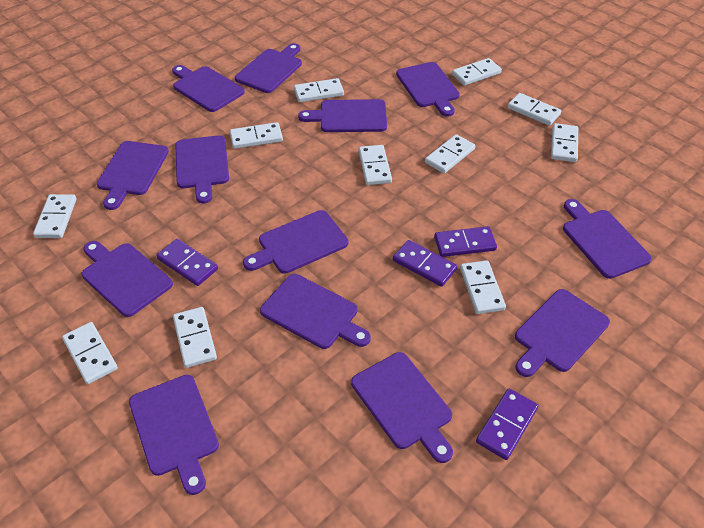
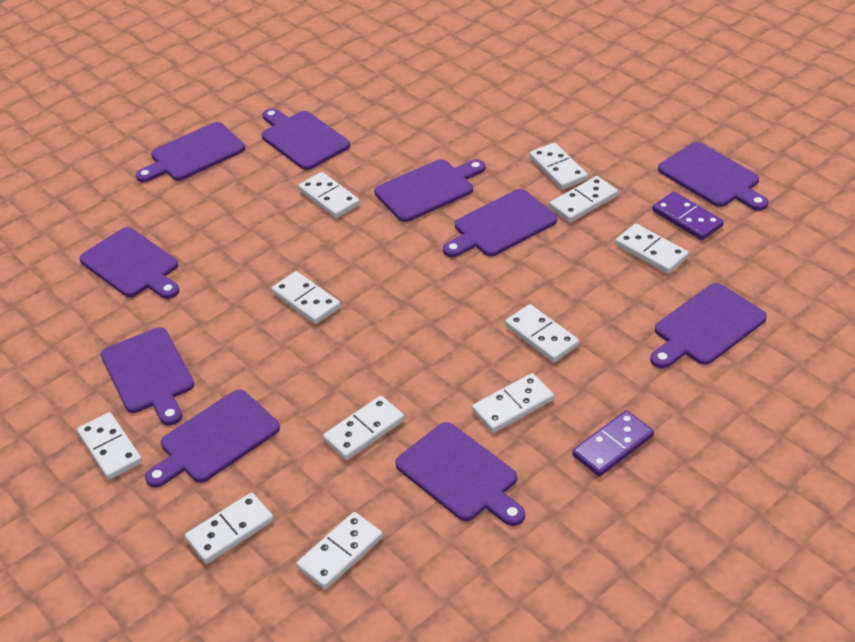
purple cutting board: 13 -> 10
purple domino: 4 -> 2

